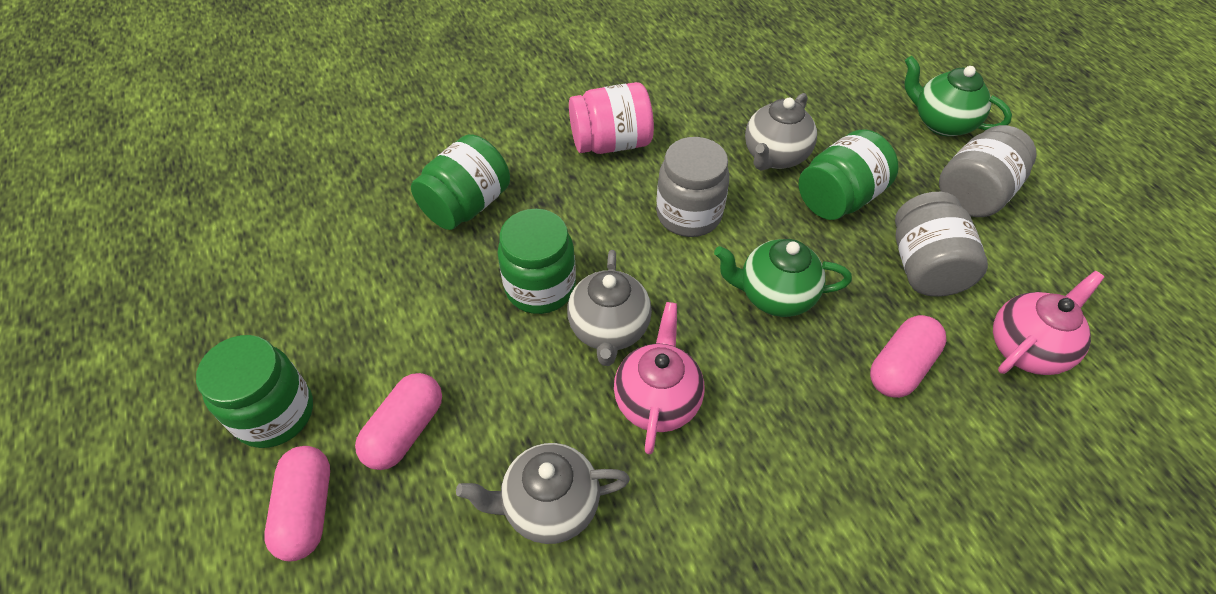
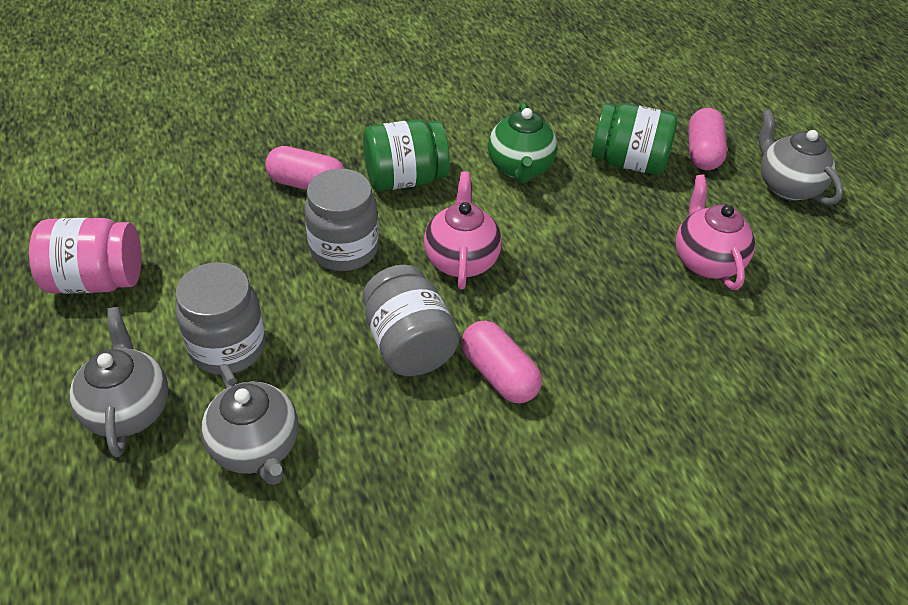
green jar: 4 -> 2
green teapot: 2 -> 1

